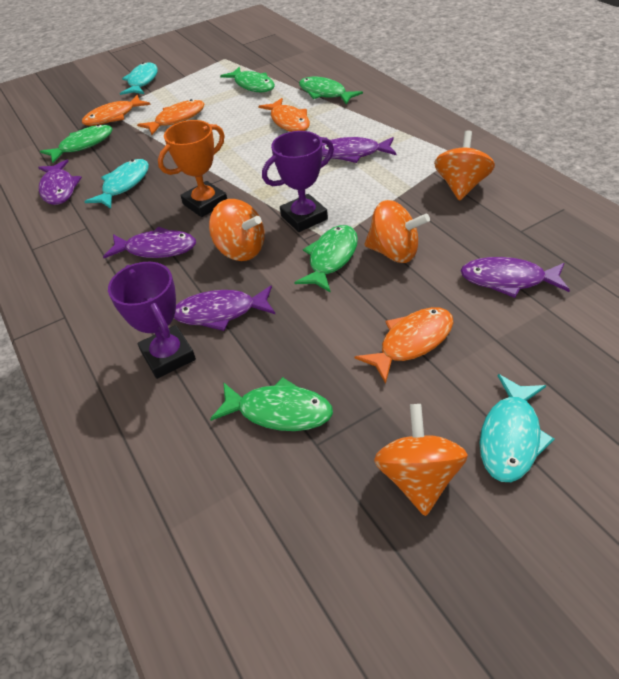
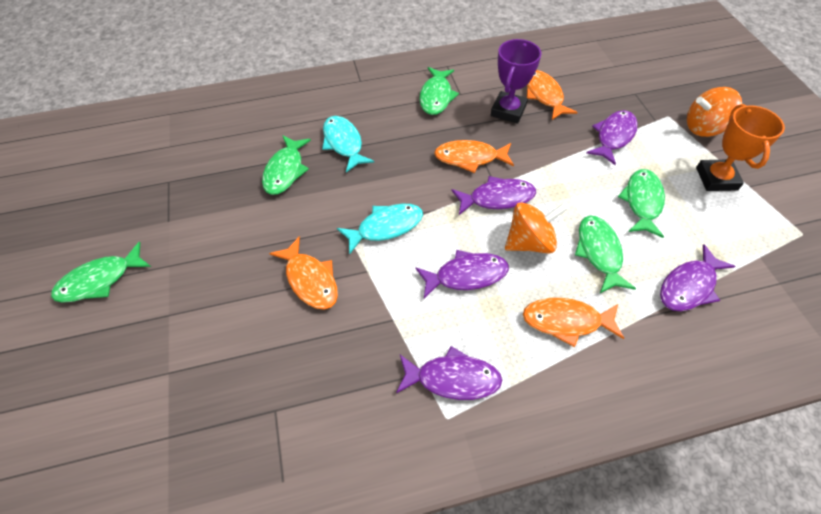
orange spinning top: 4 -> 2
purple trophy: 2 -> 1
turquoise fish: 3 -> 2

